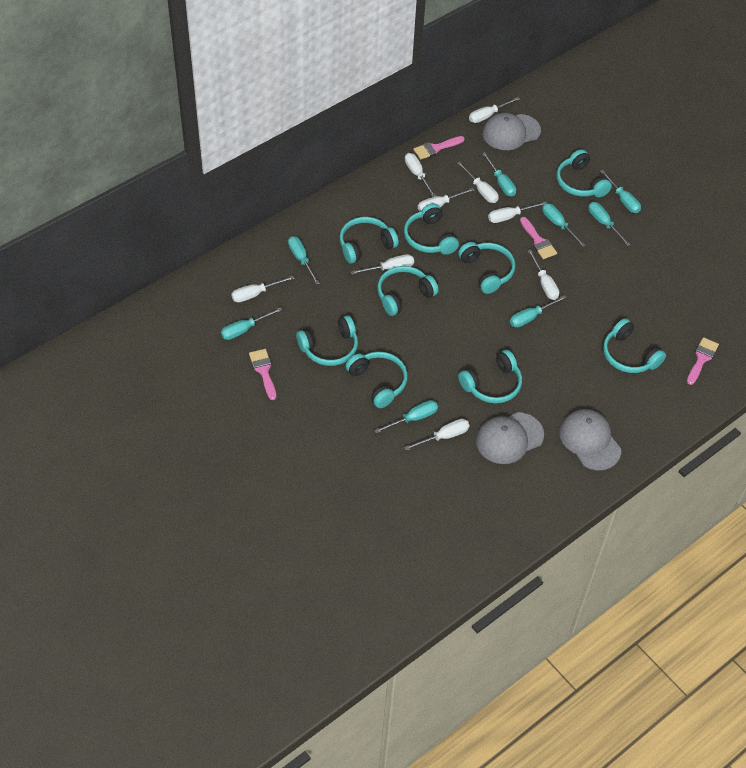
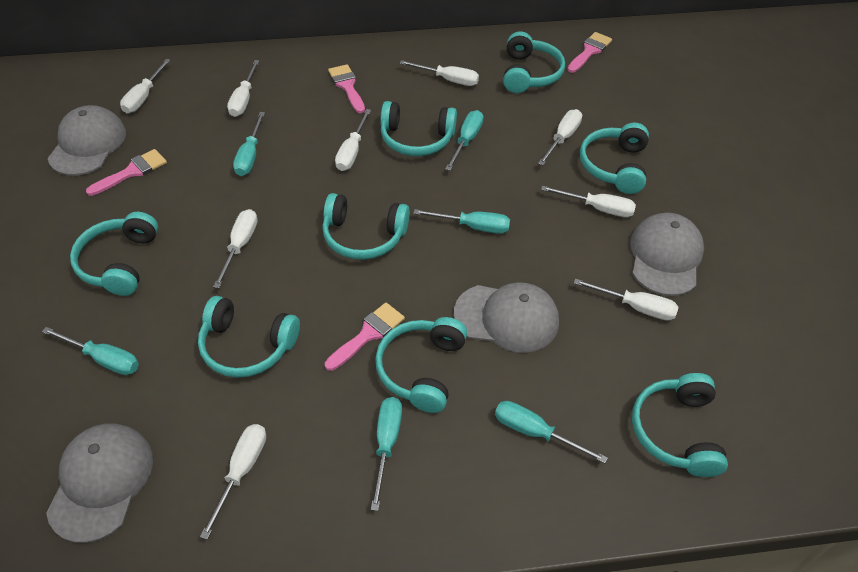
grey cap: 3 -> 4
turquoise headphones: 9 -> 8
turquoise screwdriver: 8 -> 6

